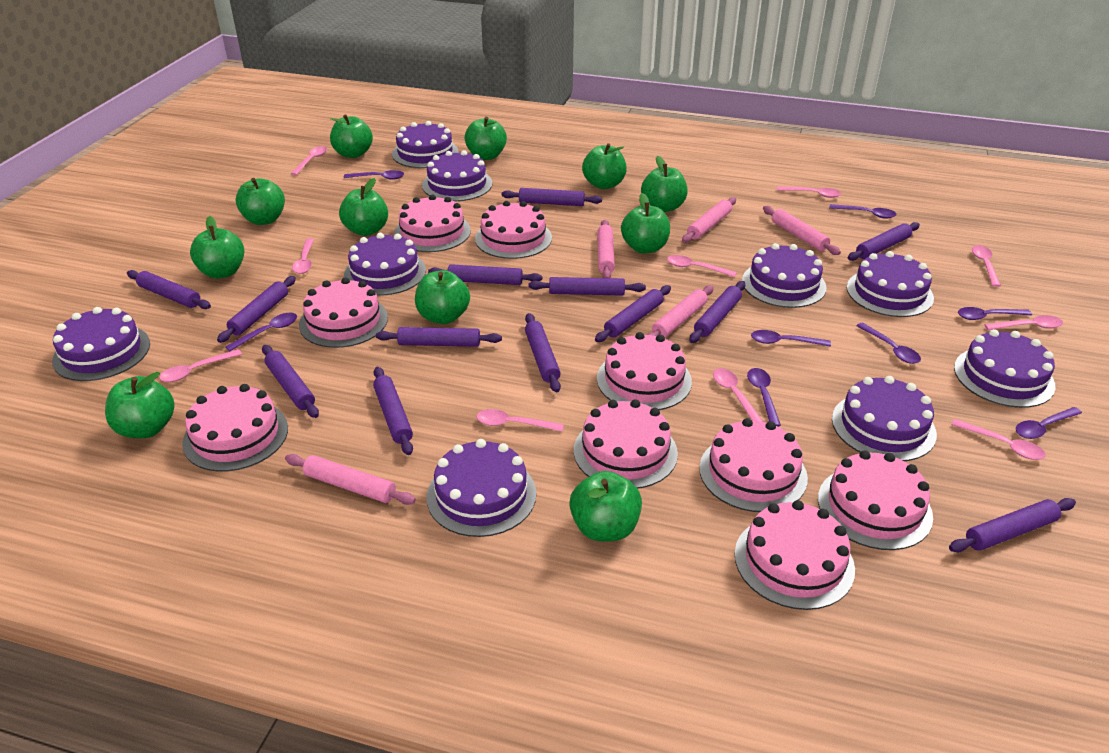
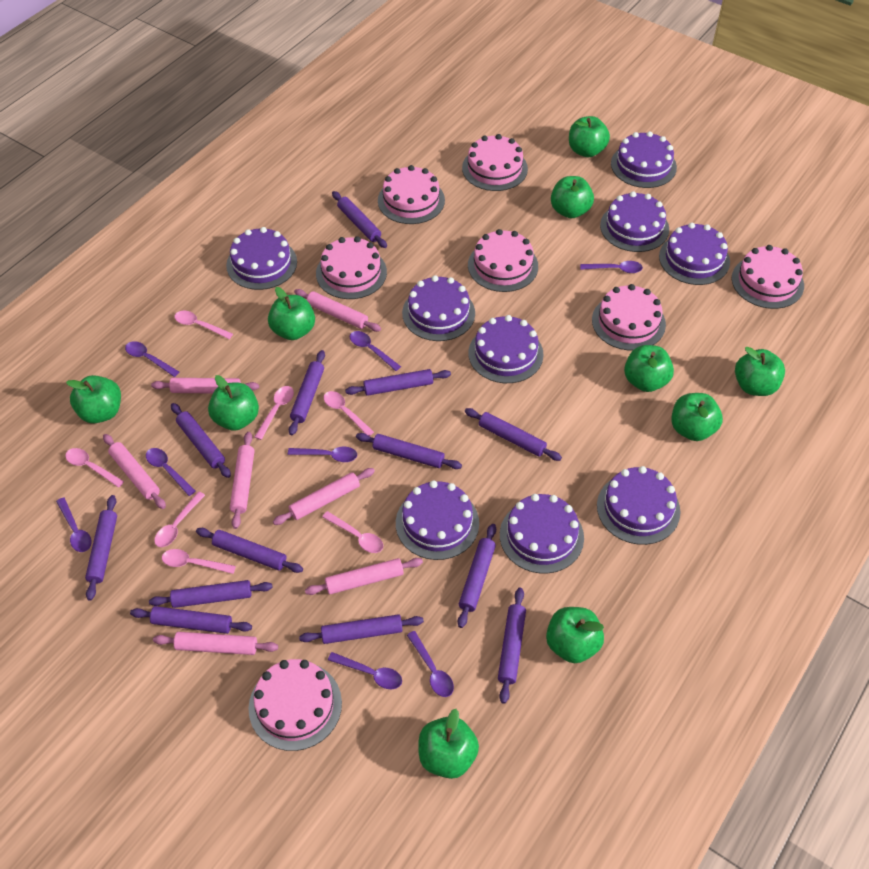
green apple: 11 -> 10
pink cake: 9 -> 7
pink rolling pin: 5 -> 7
pink spoon: 10 -> 7

